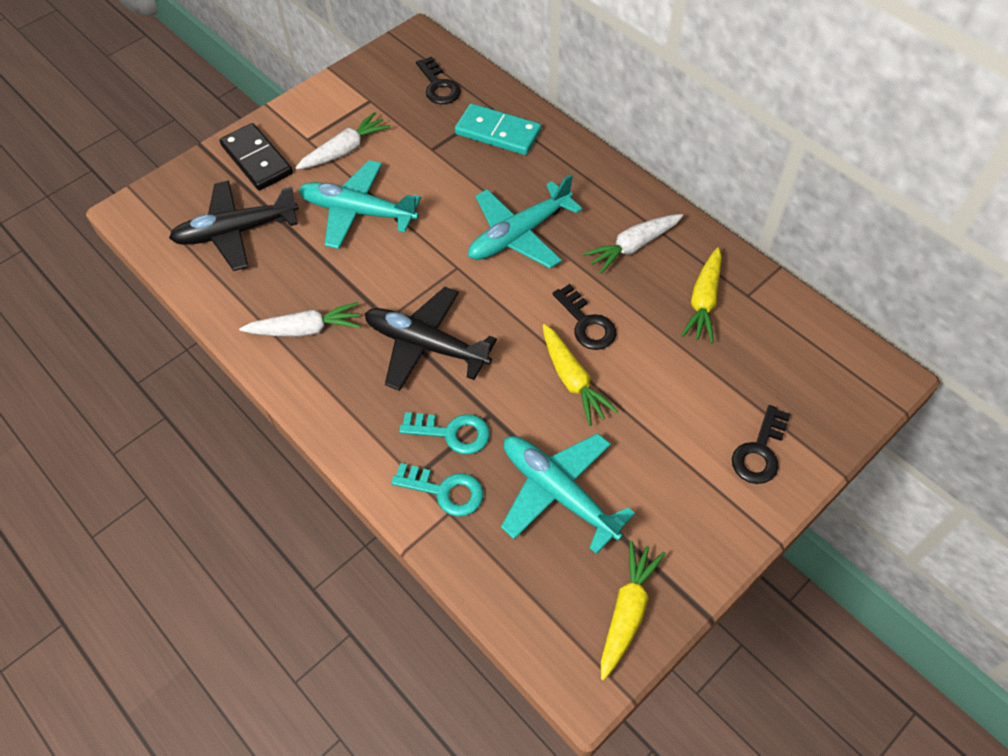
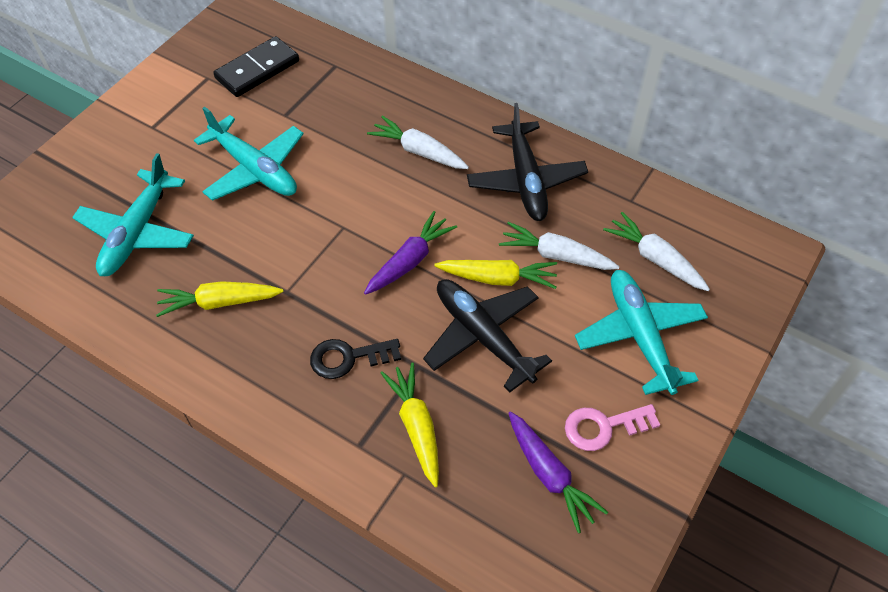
black key: 3 -> 1
pink key: 0 -> 1
purple carrot: 0 -> 2
turquoise domino: 1 -> 0
turquoise key: 2 -> 0

